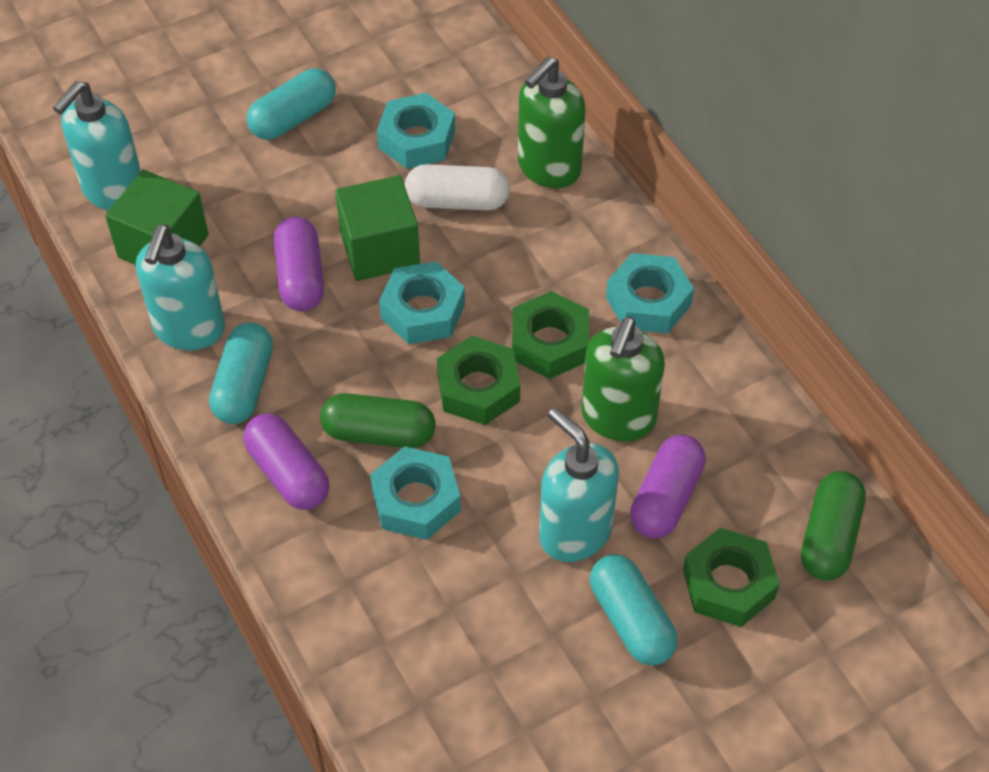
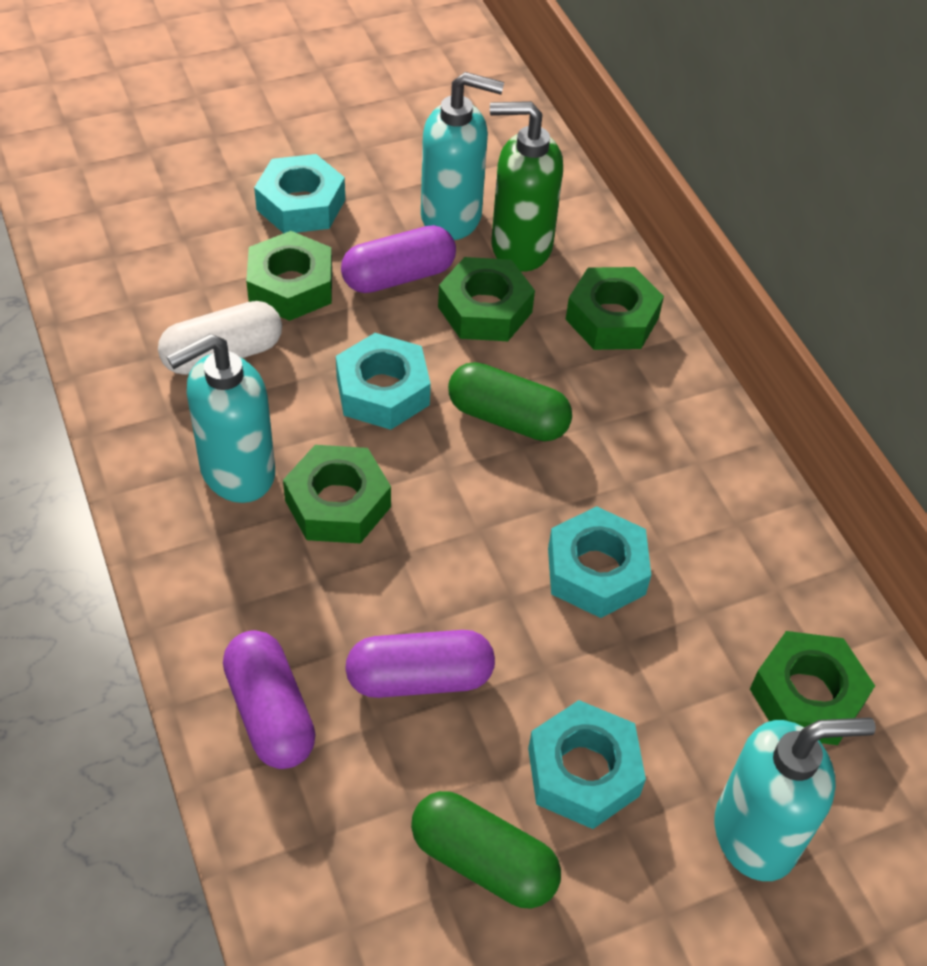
green cube: 2 -> 0
green nut: 3 -> 5
green soap dispenser: 2 -> 1
turquoise capsule: 3 -> 0

